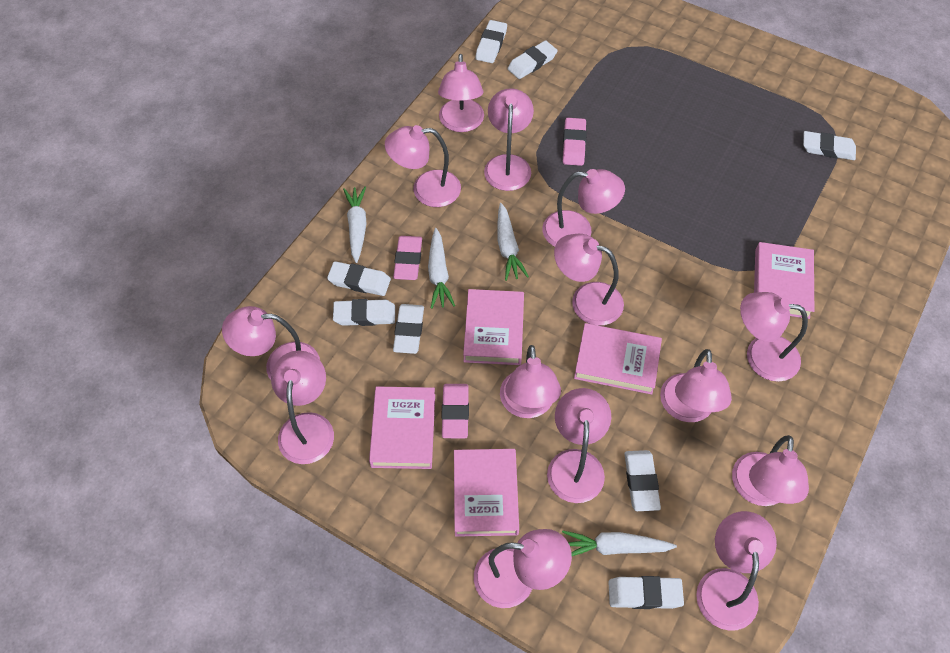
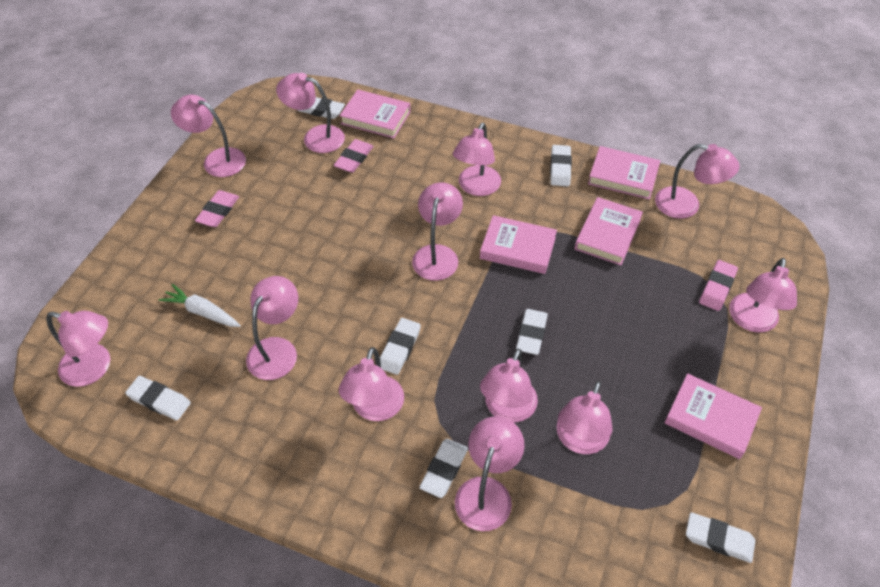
pink lamp: 14 -> 12
white carrot: 4 -> 1
white eraser: 8 -> 7

